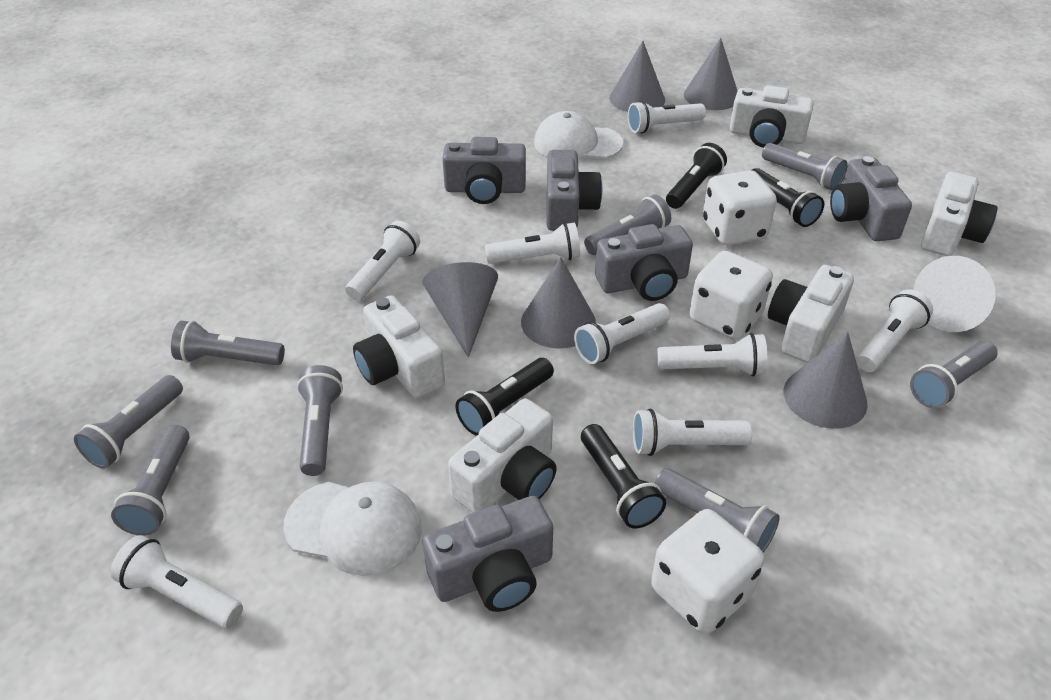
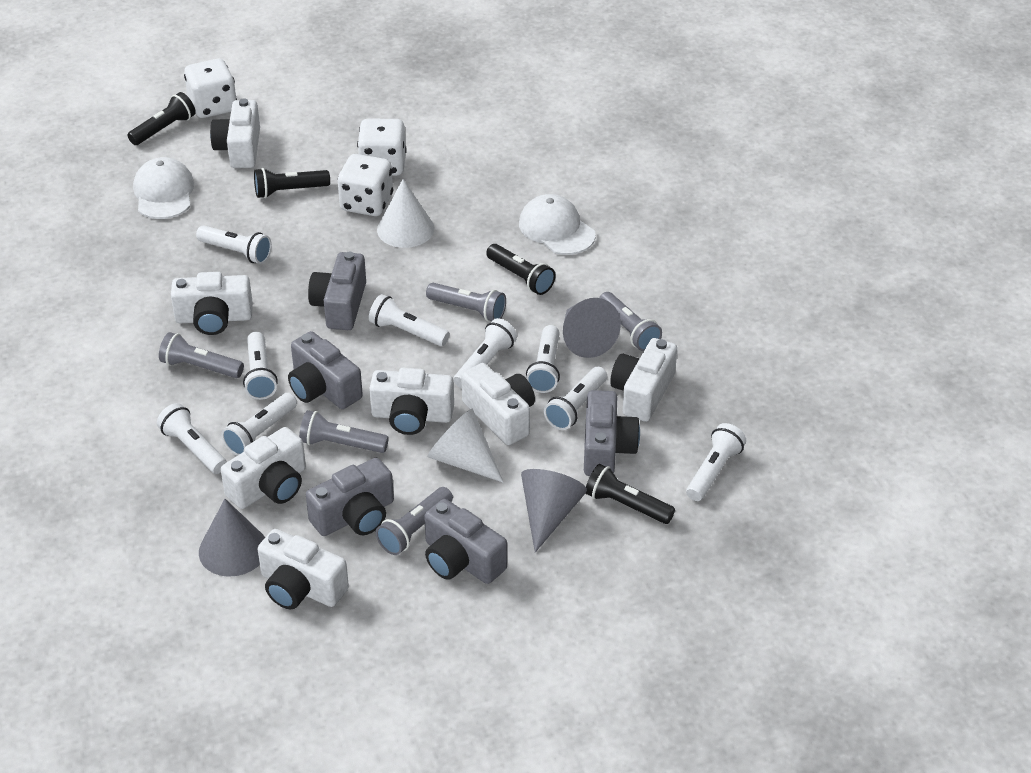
grey cone: 5 -> 3
grey flashlight: 8 -> 5
white camera: 5 -> 7
white cone: 1 -> 2
white flashlight: 8 -> 9

